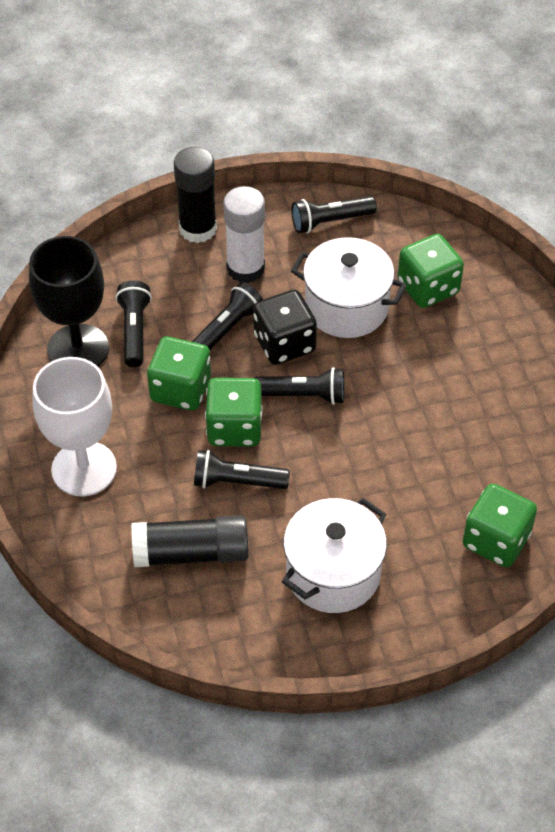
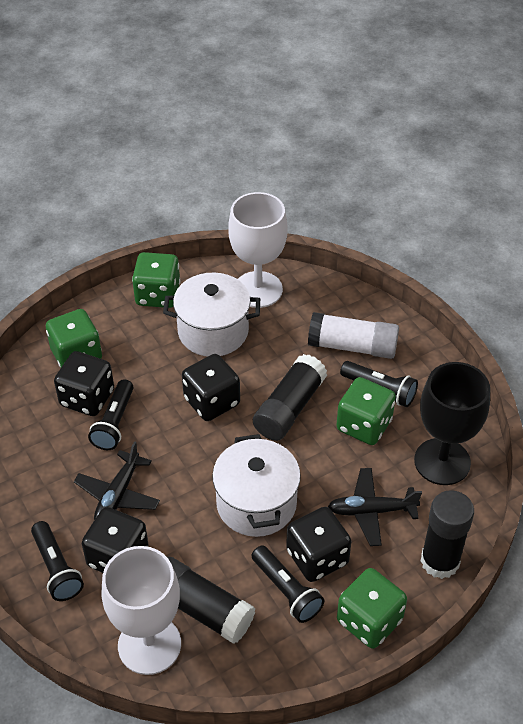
black dice: 1 -> 4
black flashlight: 5 -> 4
black glue stick: 2 -> 3
black plane: 0 -> 2
white goblet: 1 -> 2

